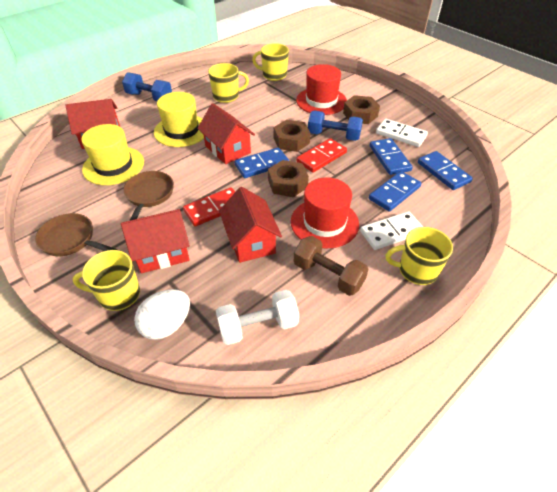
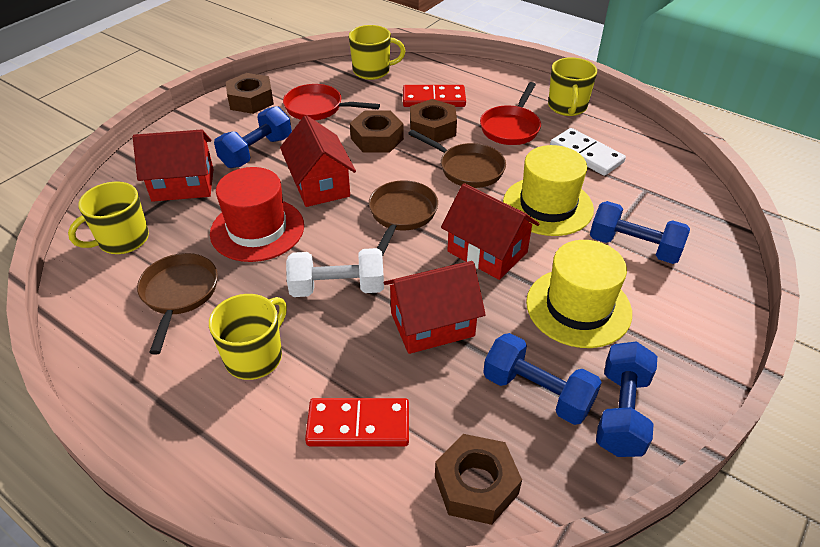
blue domino: 4 -> 0
blue dumbbell: 2 -> 4
brown dumbbell: 1 -> 0
brown nut: 3 -> 4
brown pan: 2 -> 3
red hat: 2 -> 1
red pan: 0 -> 2
white domino: 2 -> 1
white egg: 1 -> 0

